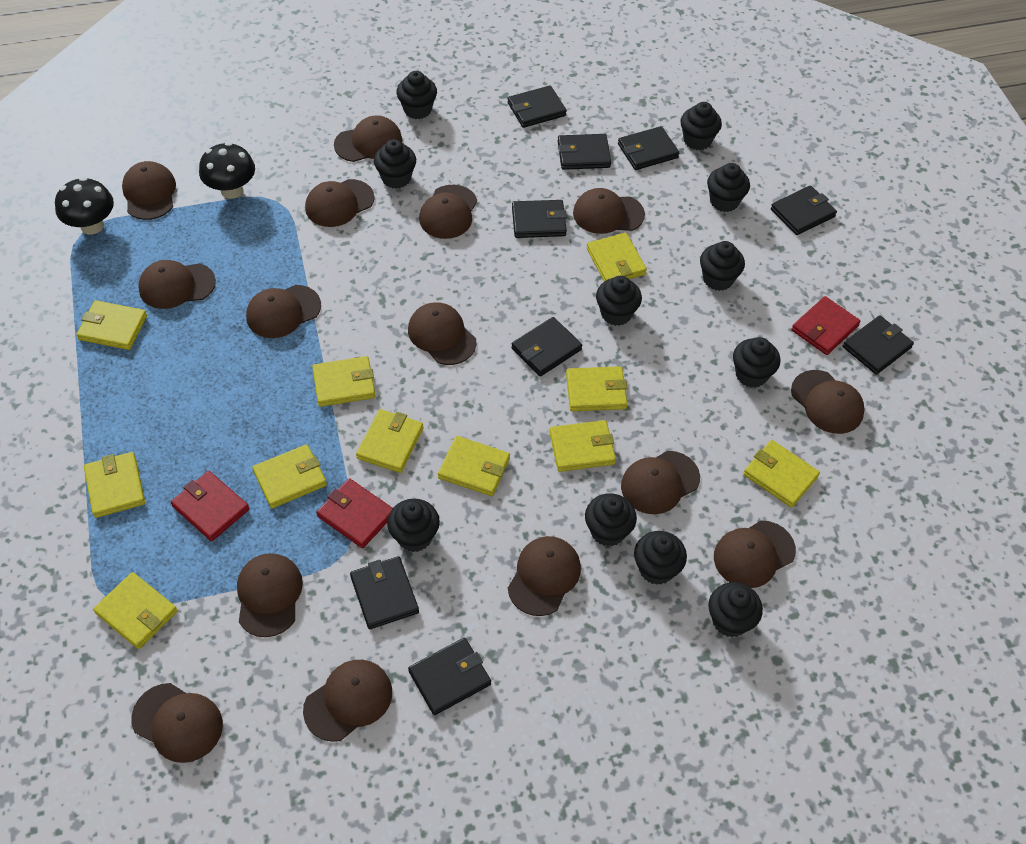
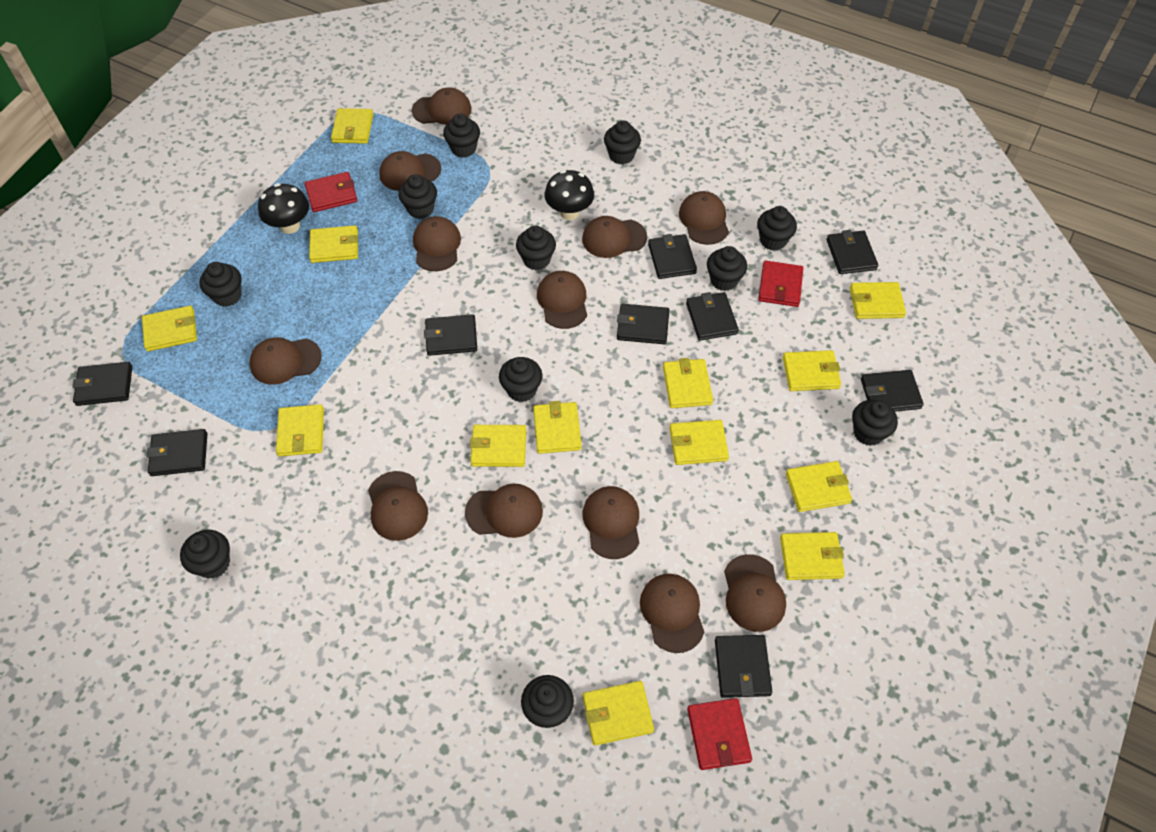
brown cap: 15 -> 12
yellow wallet: 11 -> 13

